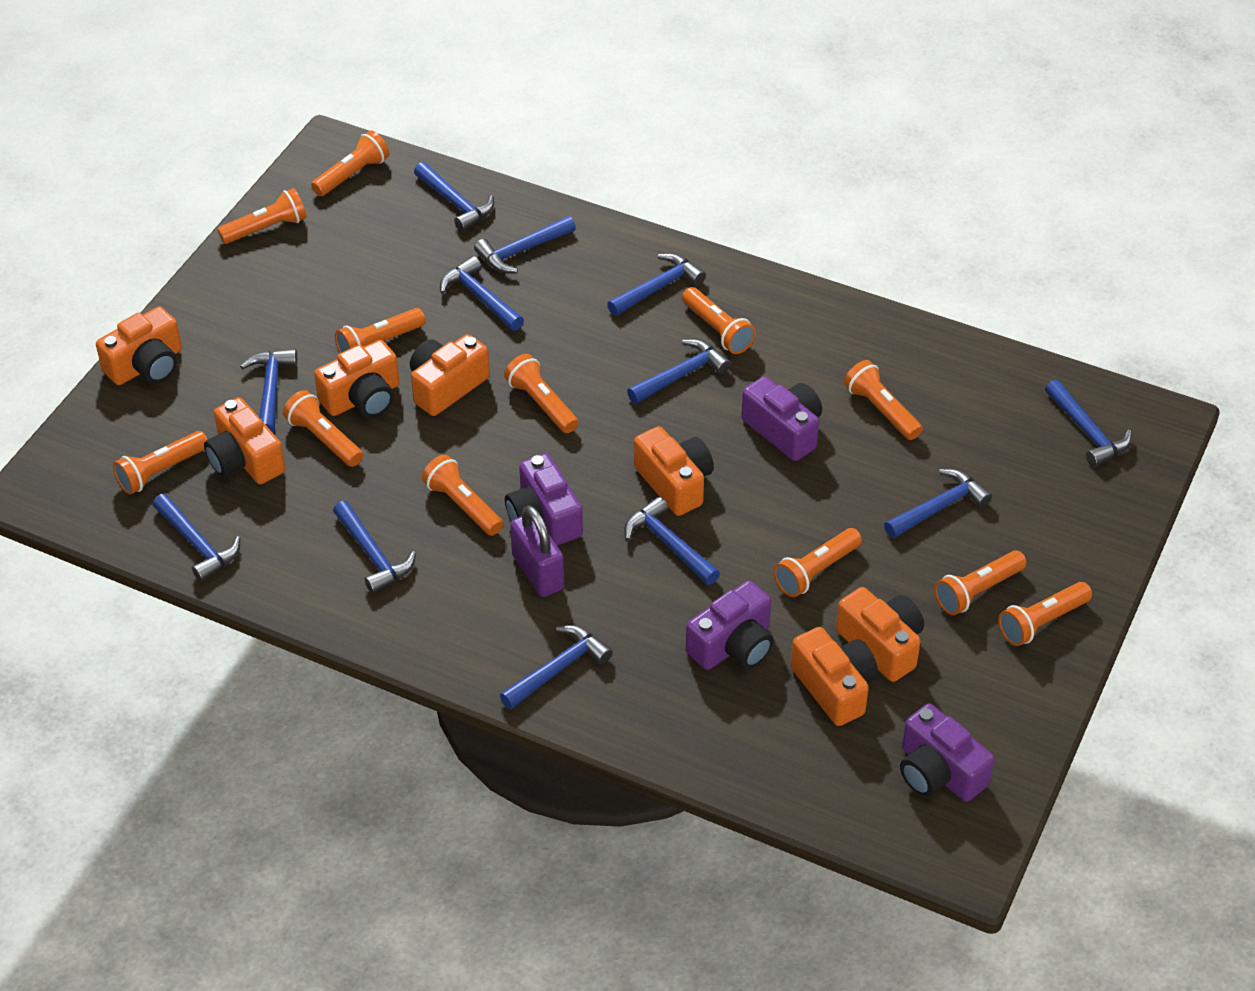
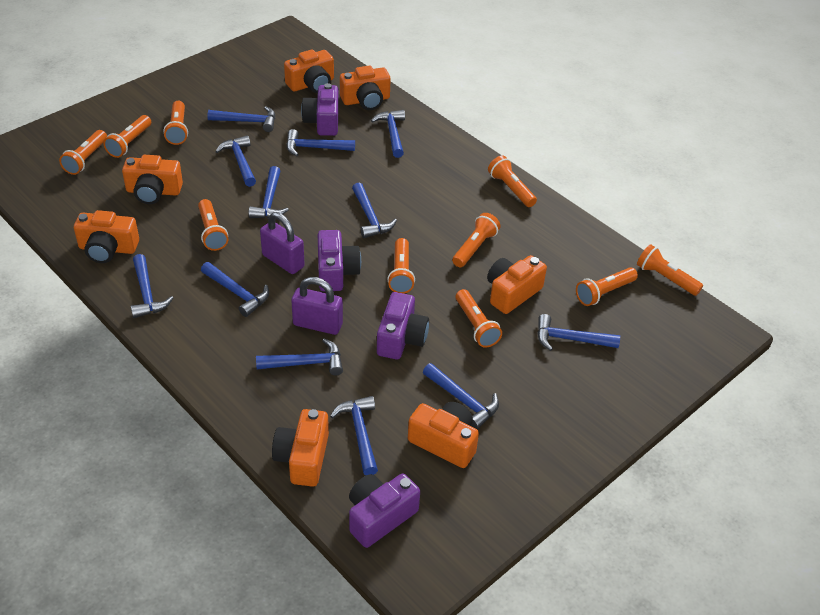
orange flashlight: 12 -> 10
purple padlock: 1 -> 2

